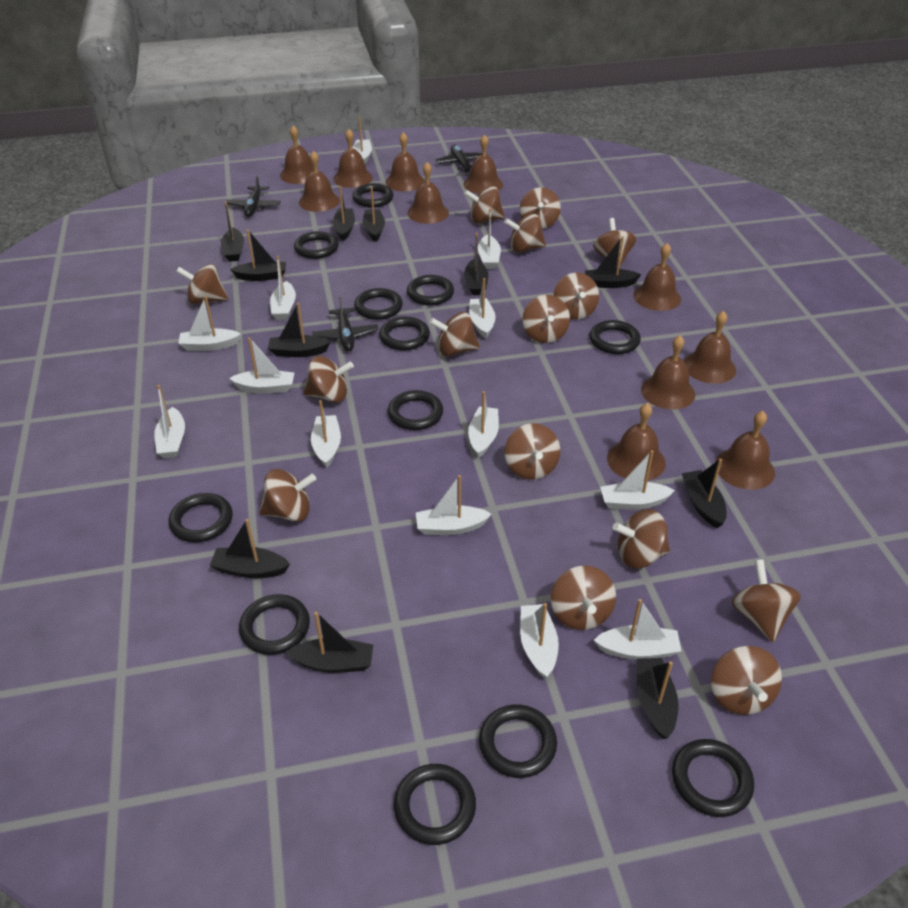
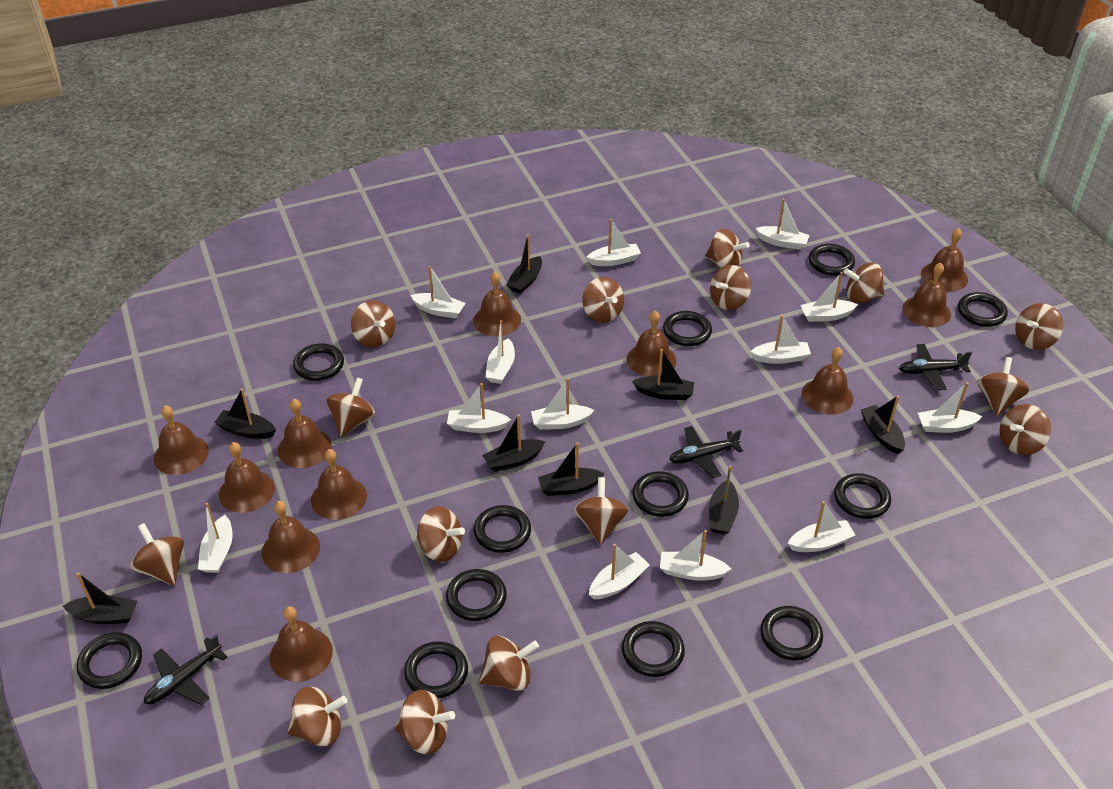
black boat: 11 -> 8

